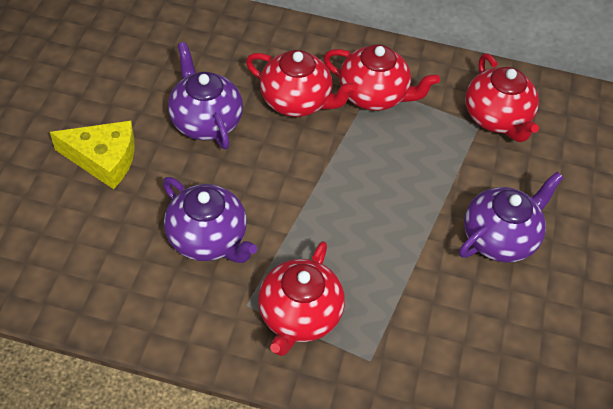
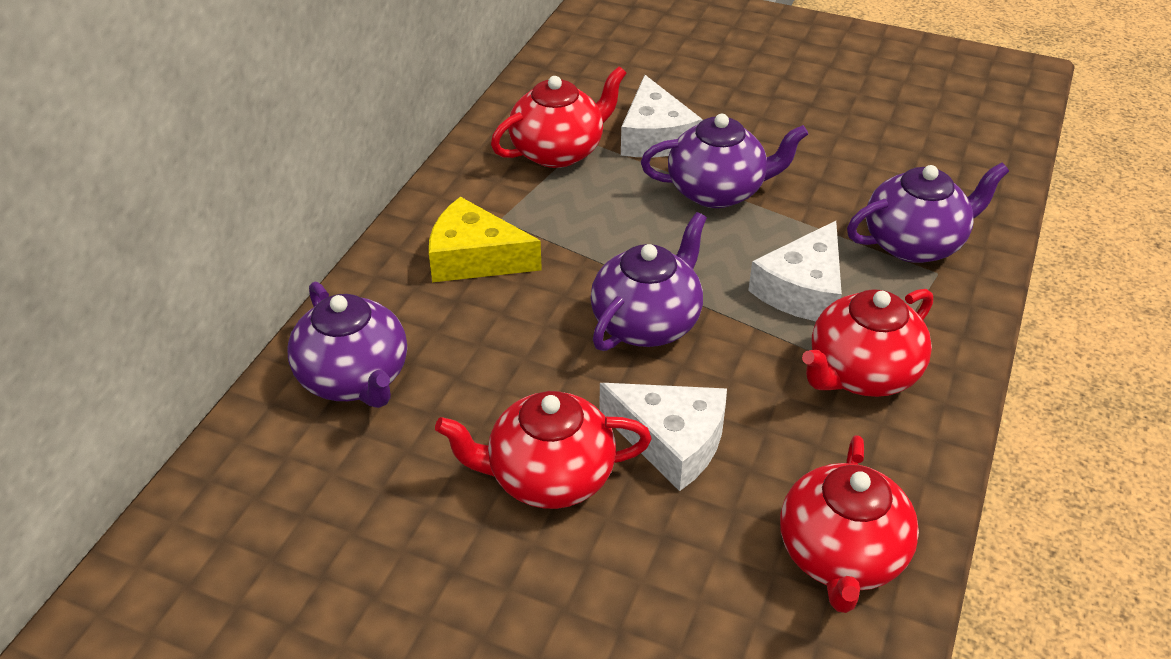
purple teapot: 3 -> 4
white cheese: 0 -> 3

